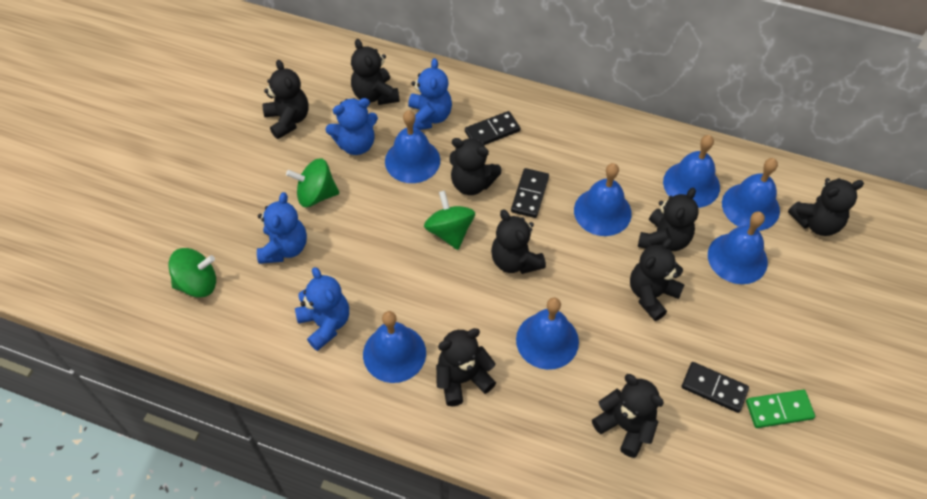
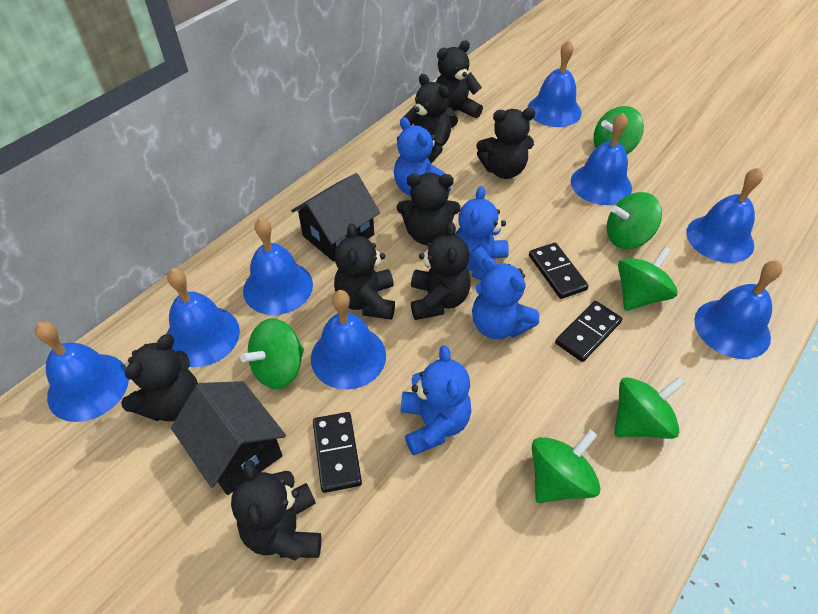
black house: 0 -> 2
black teddy bear: 9 -> 8
blue bell: 7 -> 8
green domino: 1 -> 0
green spinning top: 3 -> 6

